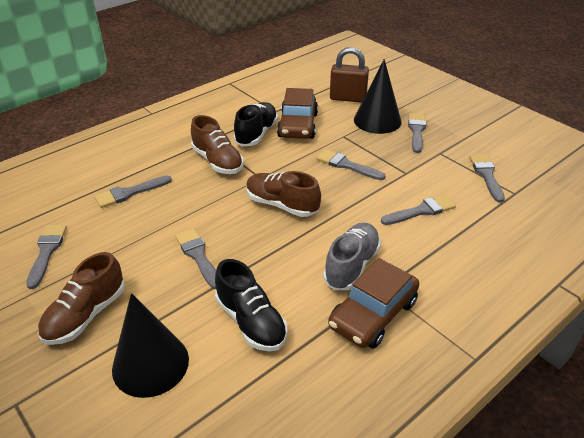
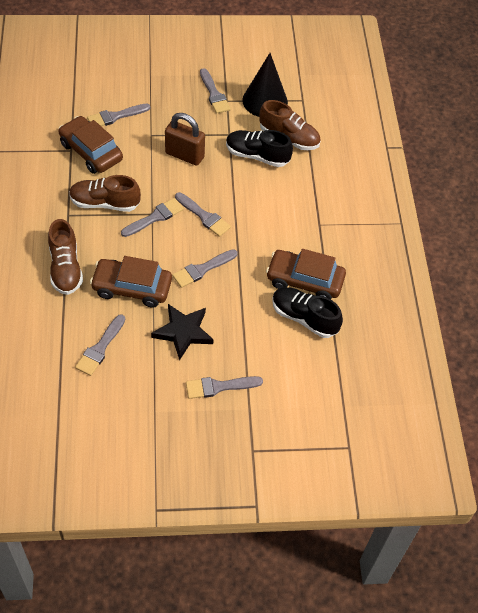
black cone: 2 -> 1
black star: 0 -> 1
brown car: 2 -> 3
grey shoe: 1 -> 0

